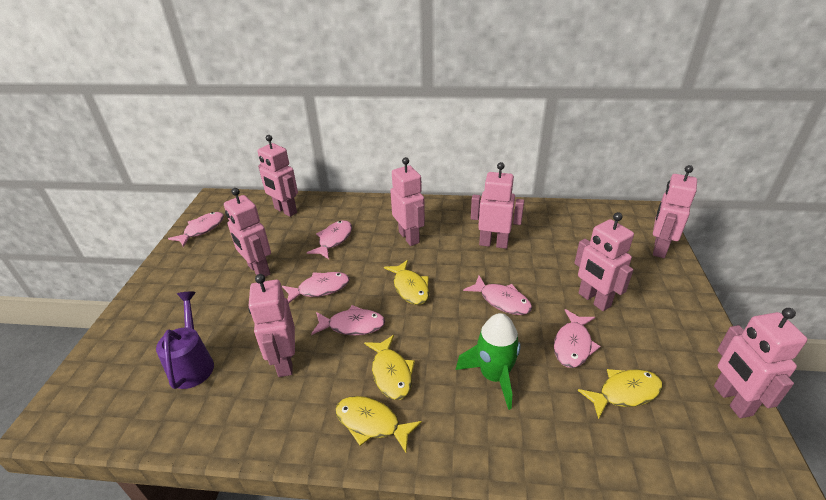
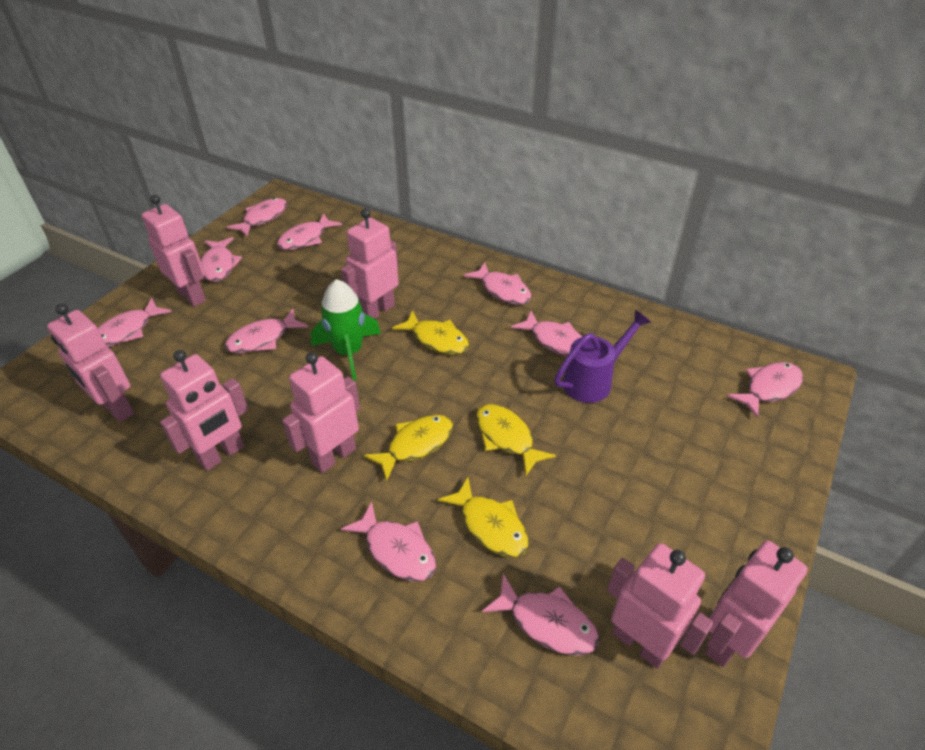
pink fish: 6 -> 10
pink robot: 8 -> 7

